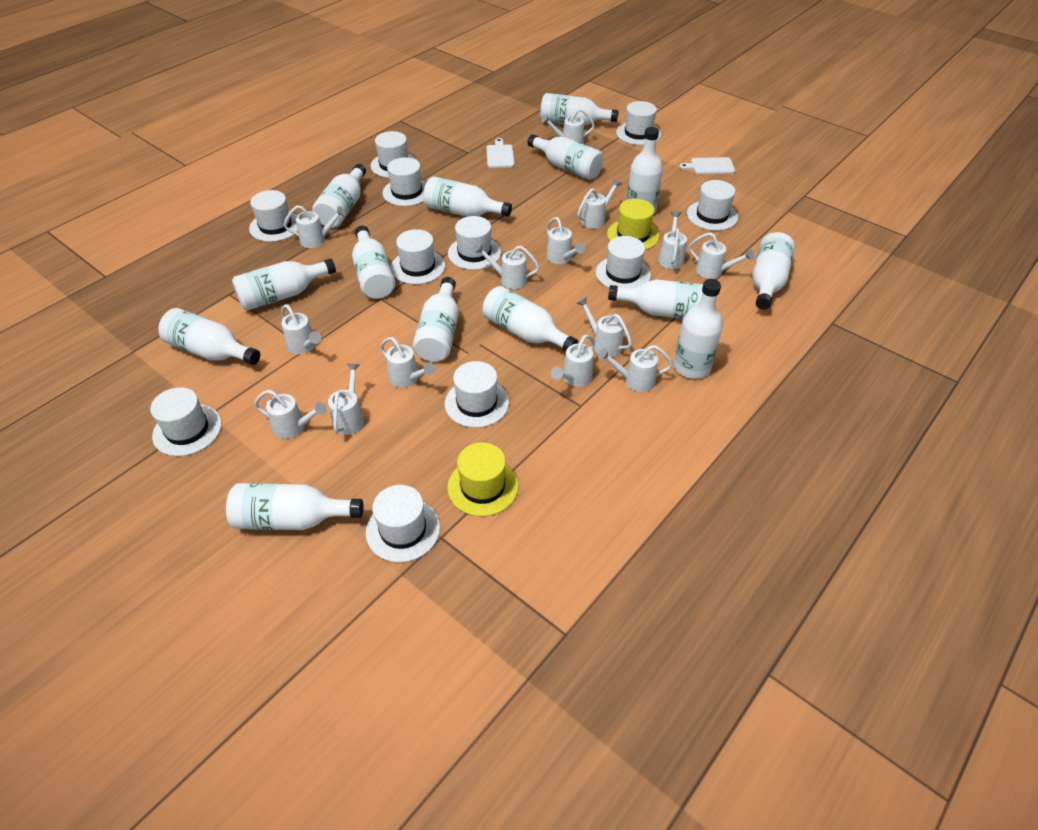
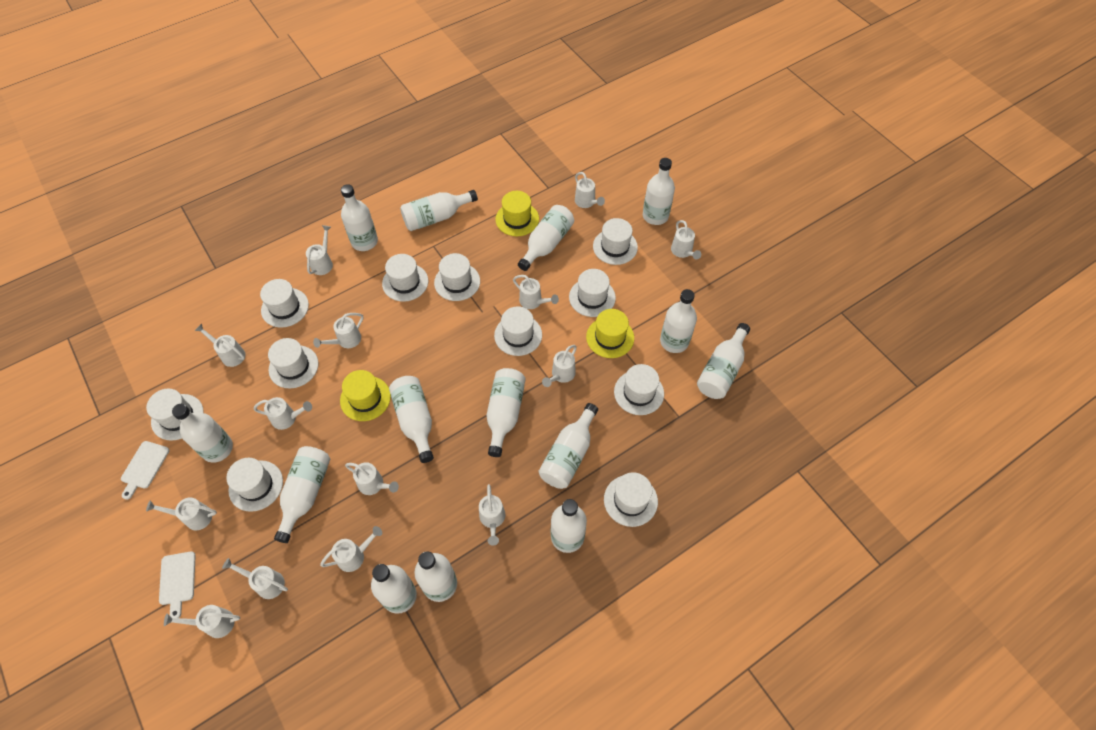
yellow hat: 2 -> 3

